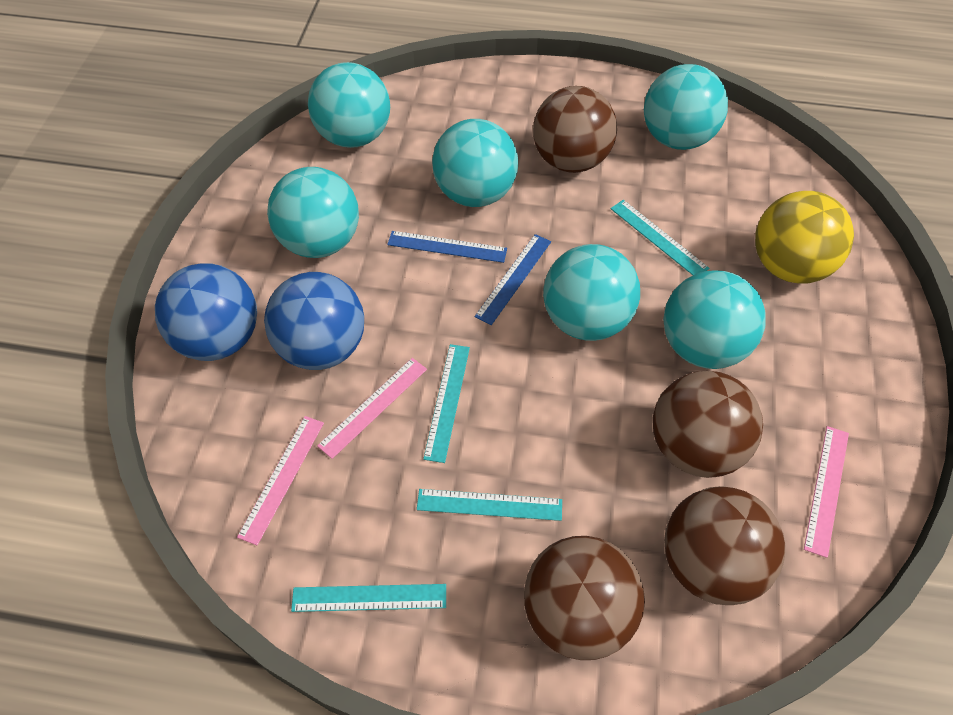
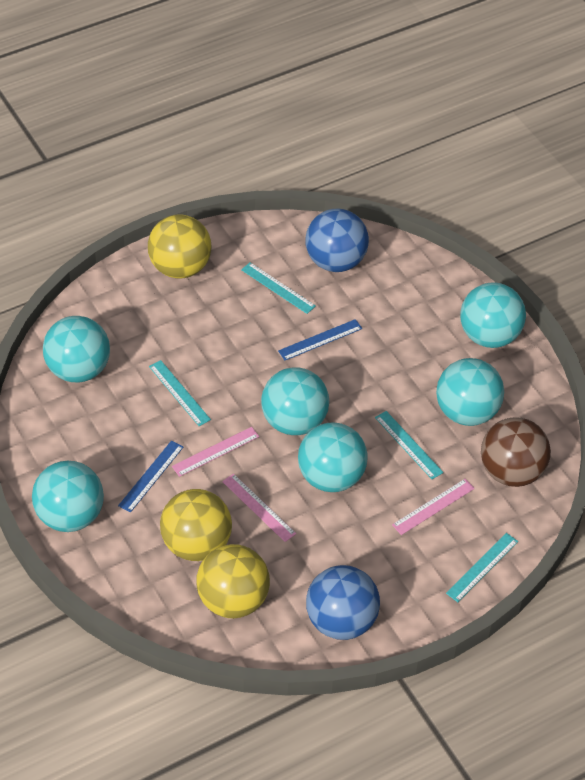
brown ball: 4 -> 1
yellow ball: 1 -> 3

